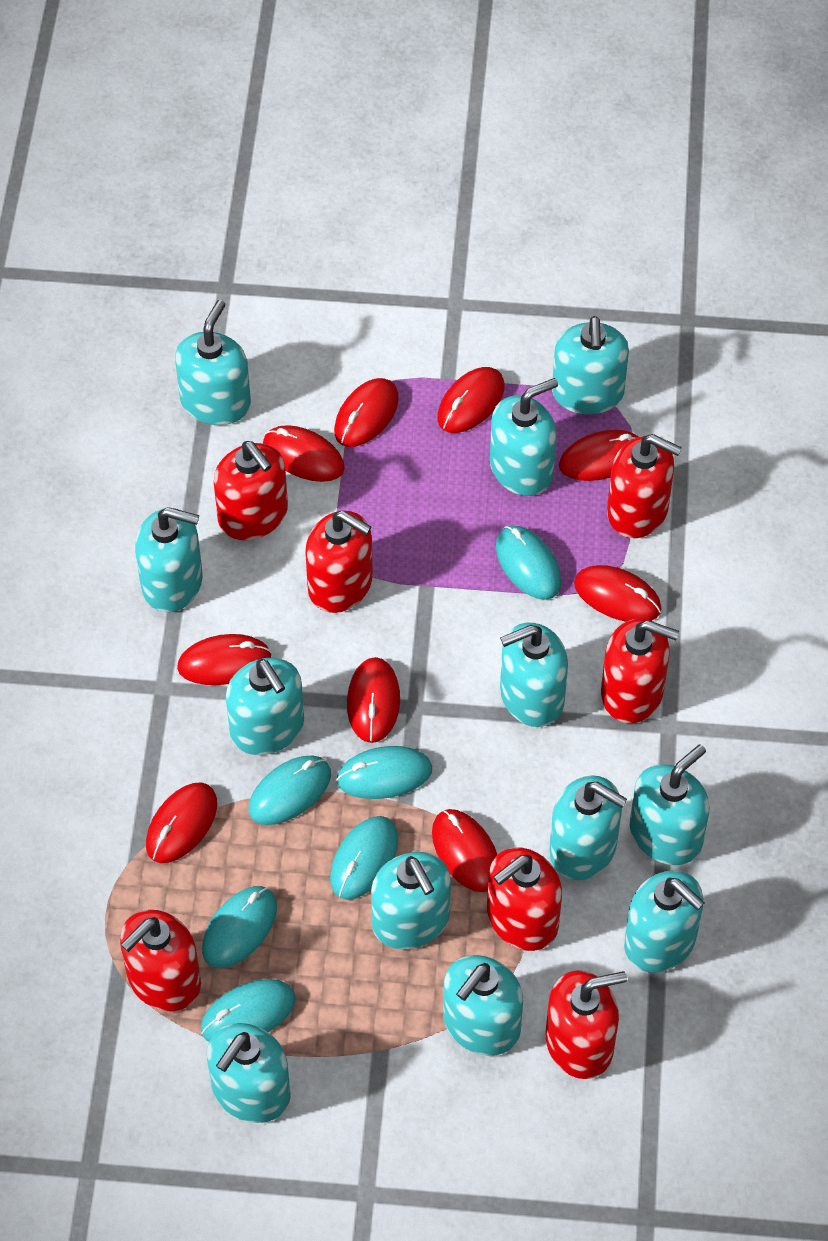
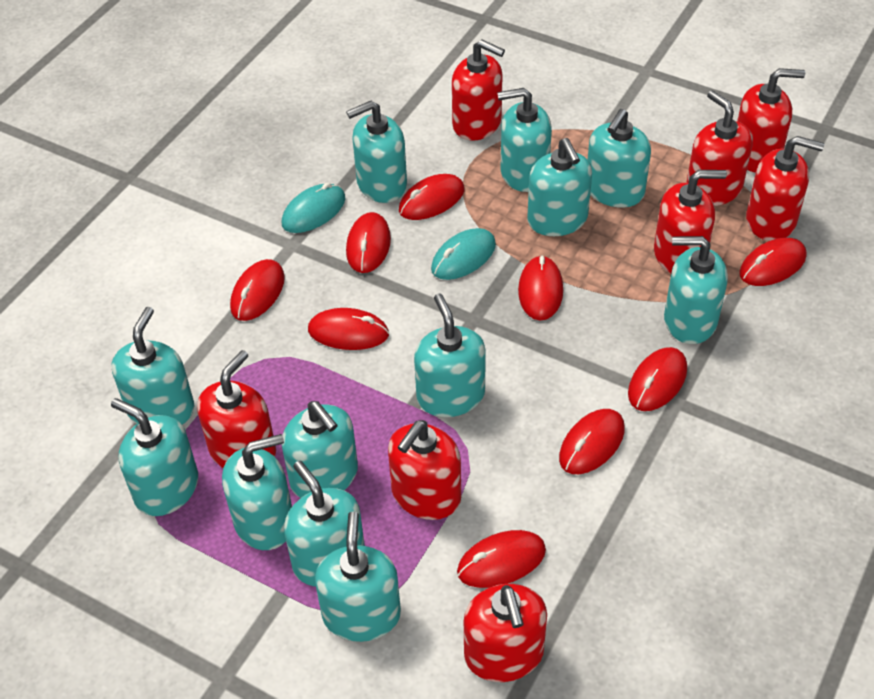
red soap dispenser: 7 -> 8
turquoise mouse: 6 -> 2

